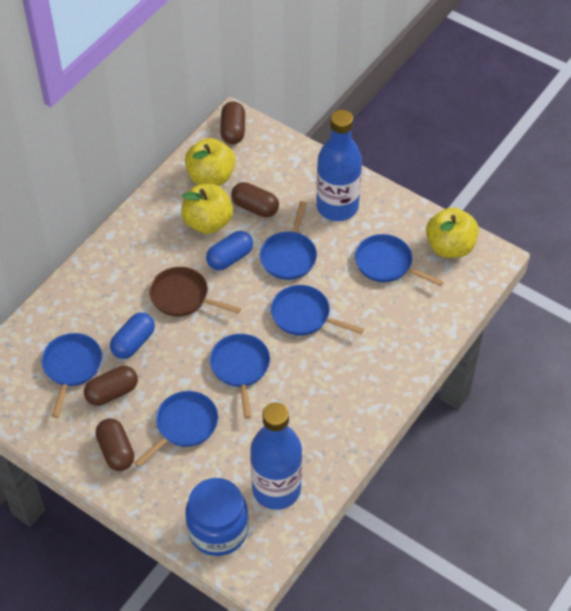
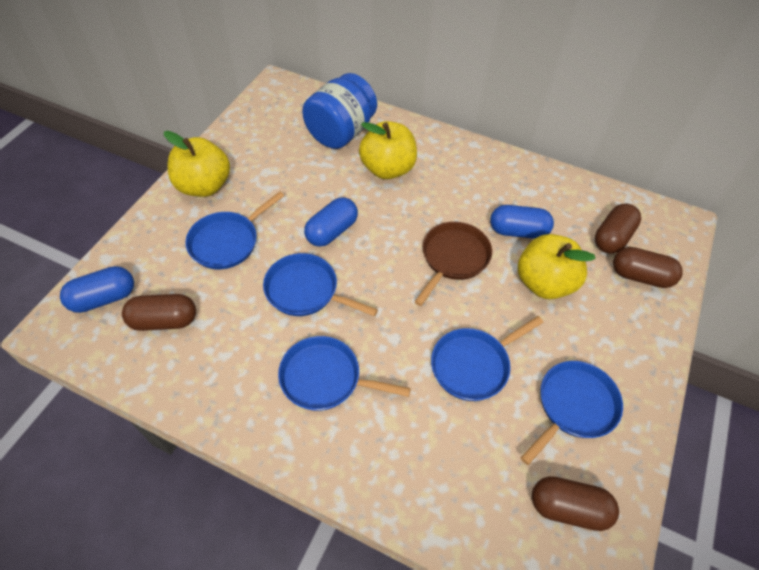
blue bottle: 2 -> 0
blue capsule: 2 -> 3
blue pan: 6 -> 5

